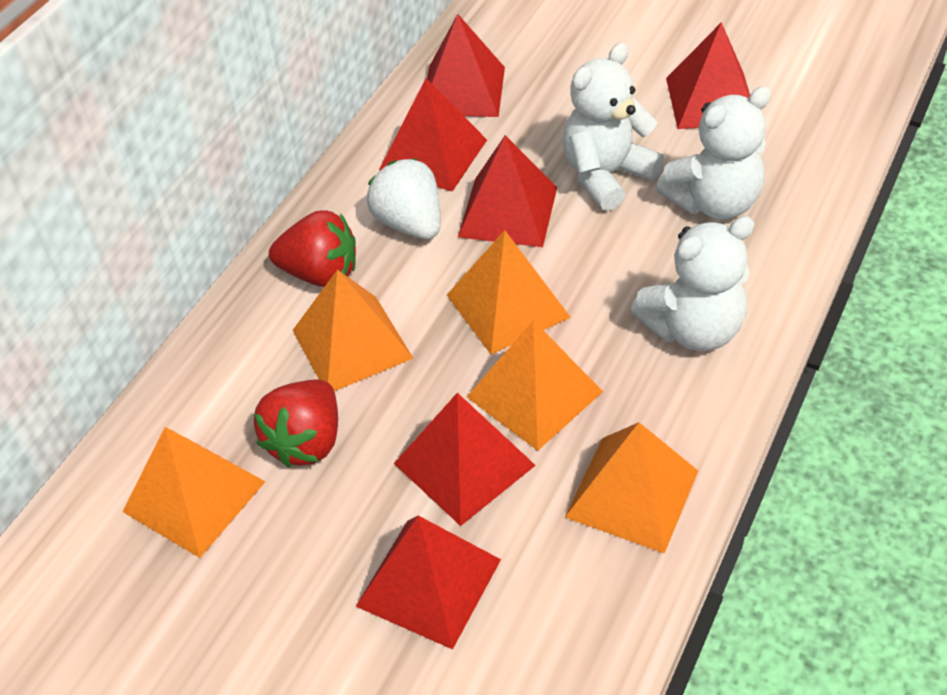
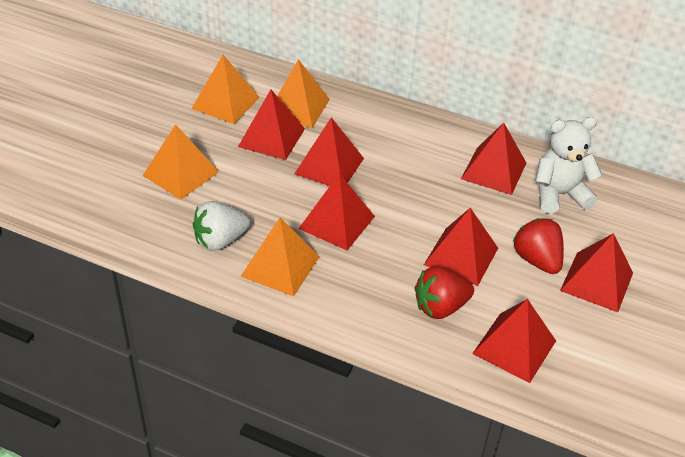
orange pyramid: 5 -> 4
red pyramid: 6 -> 7
white teddy bear: 3 -> 1

